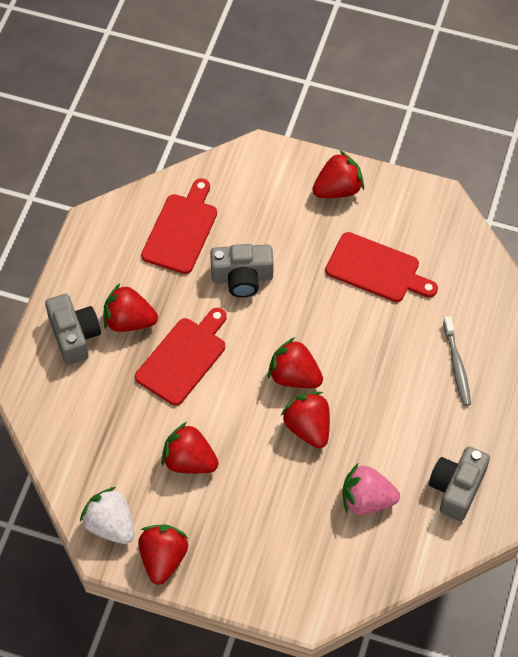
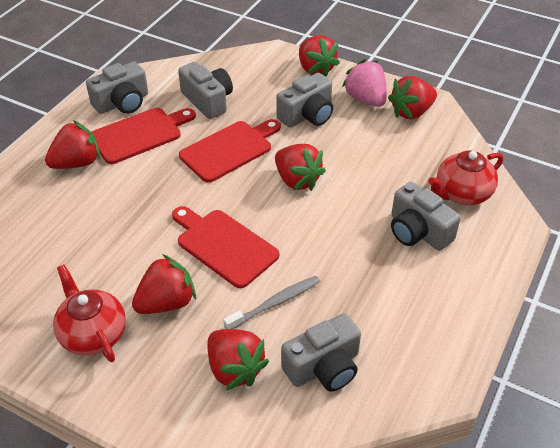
grey camera: 3 -> 5
red teapot: 0 -> 2
white strawberry: 1 -> 0

